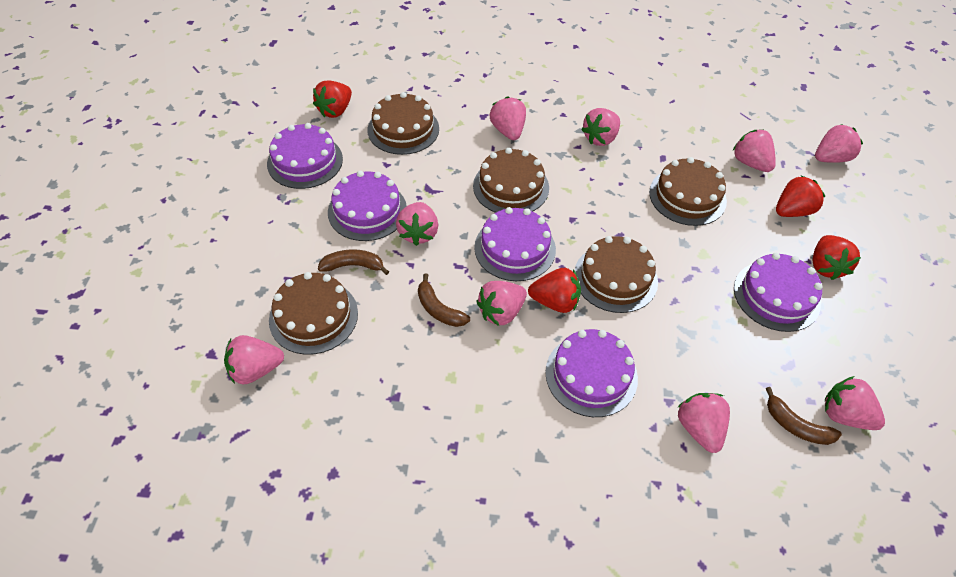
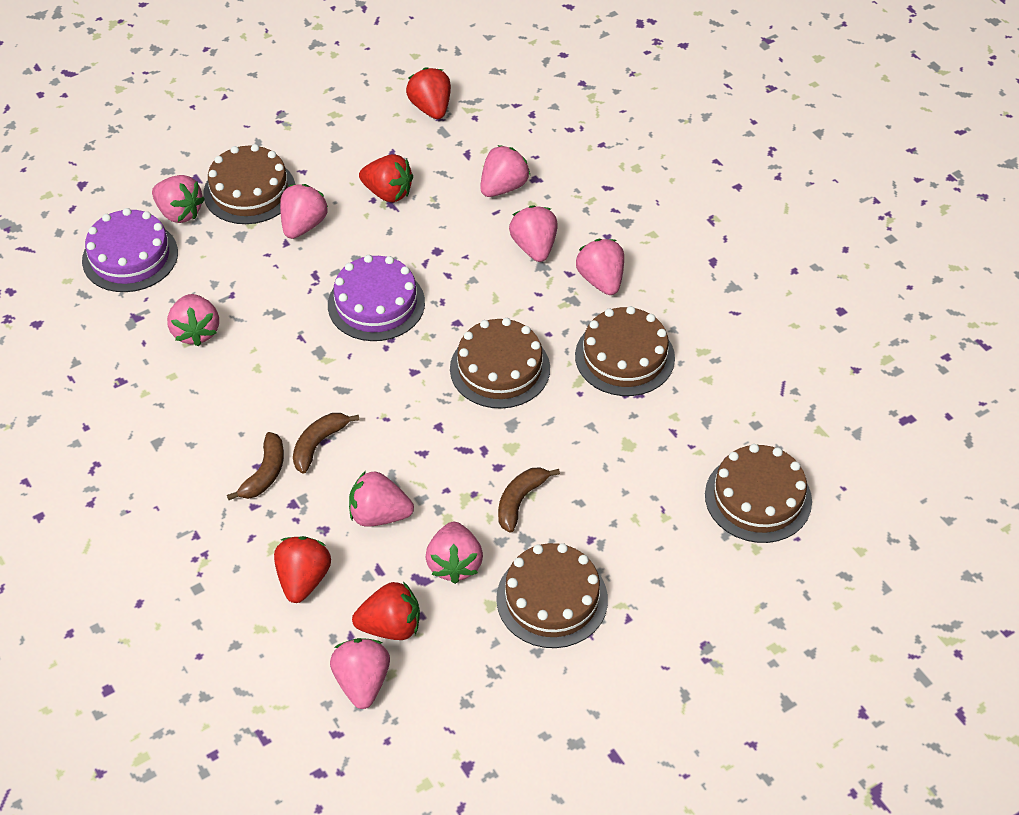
purple cake: 5 -> 2

